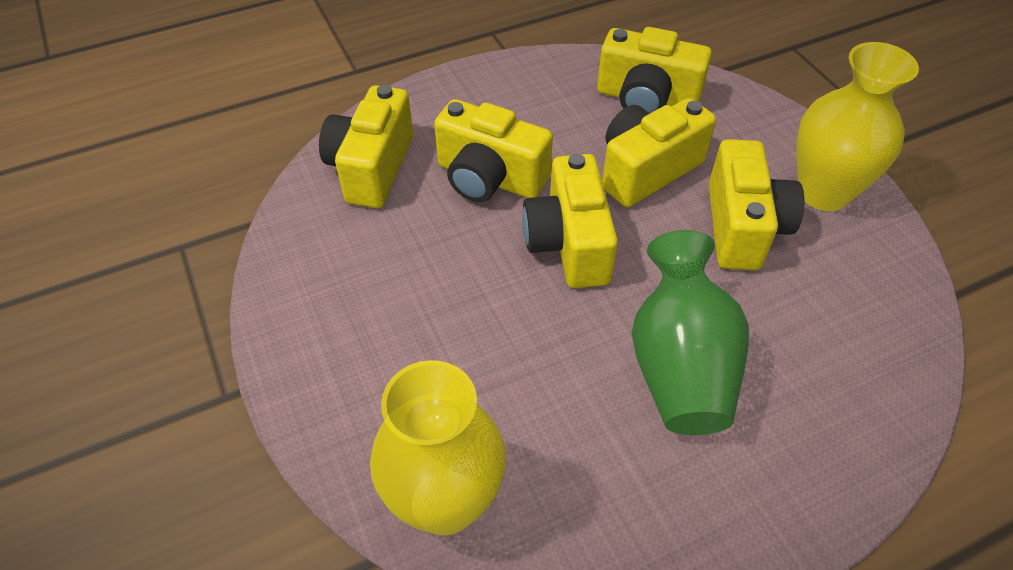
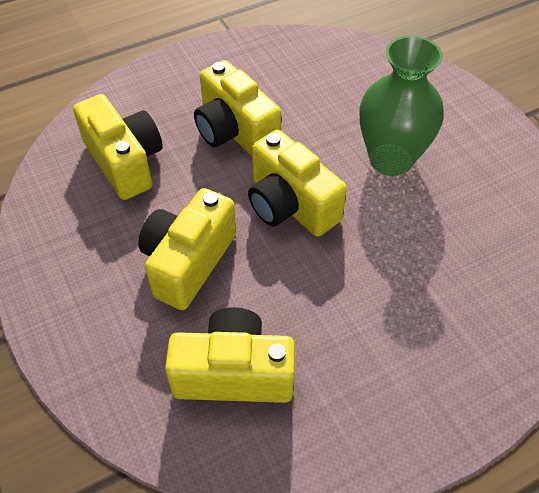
yellow camera: 6 -> 5
yellow vase: 2 -> 0

